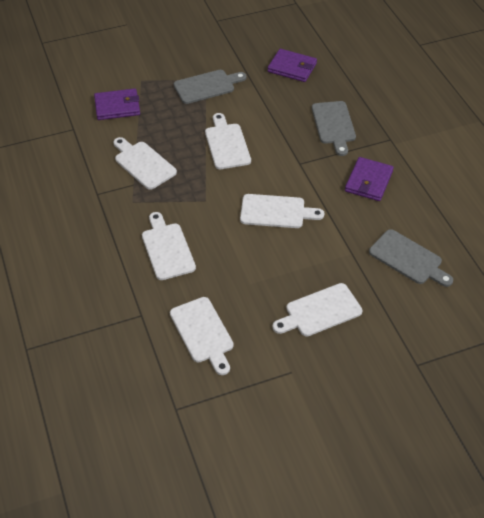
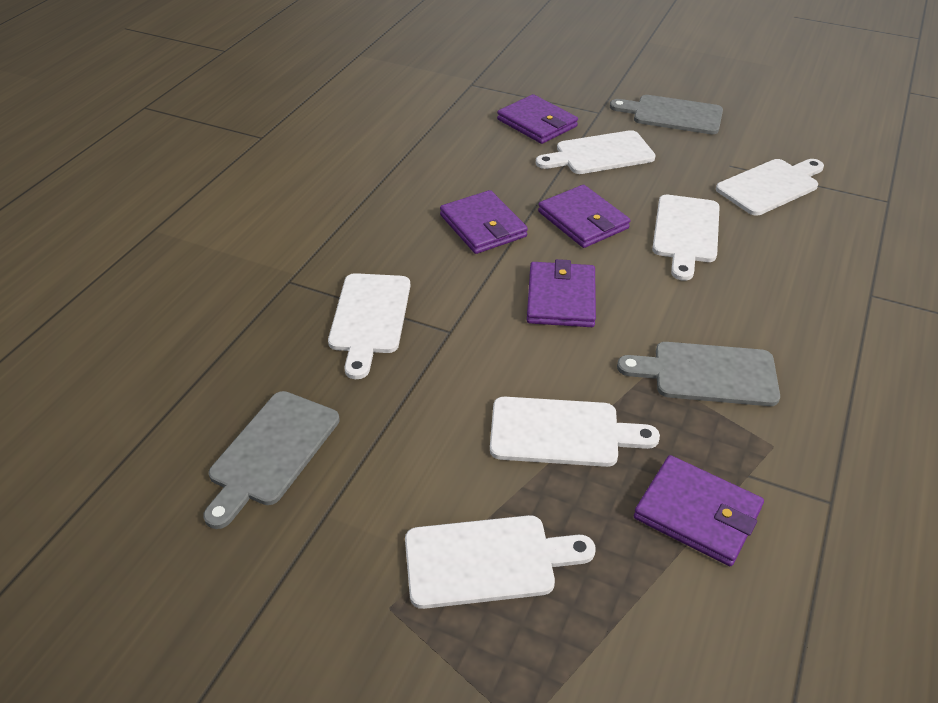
purple wallet: 3 -> 5

